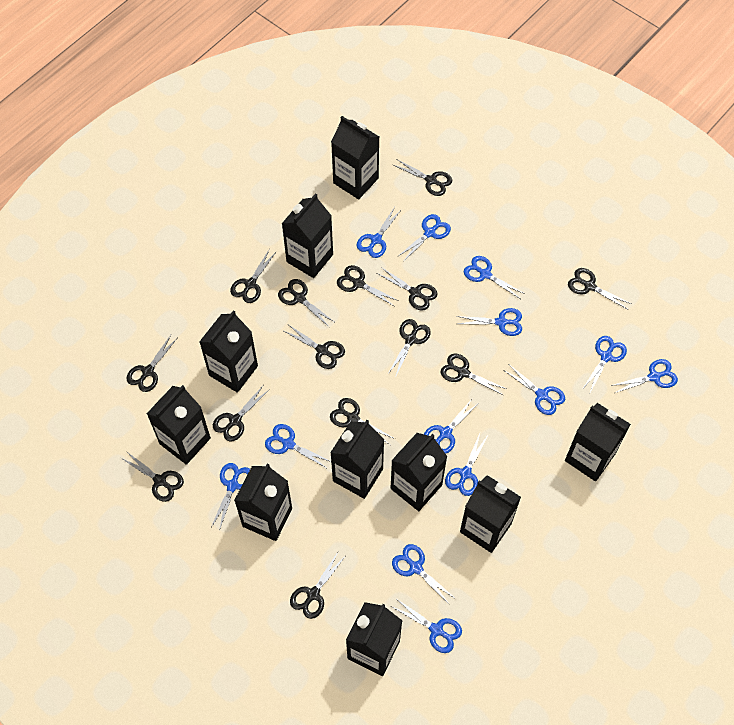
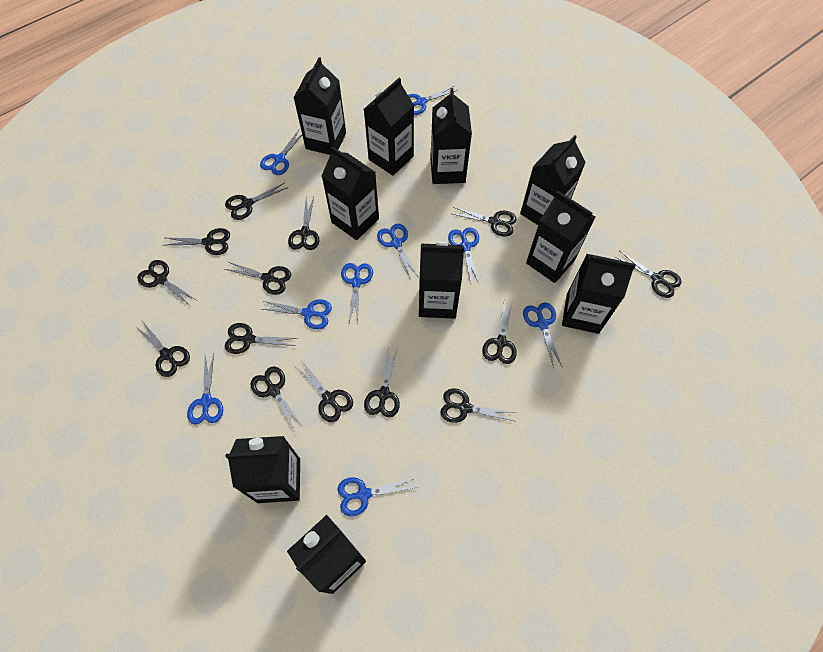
blue scissors: 13 -> 9

